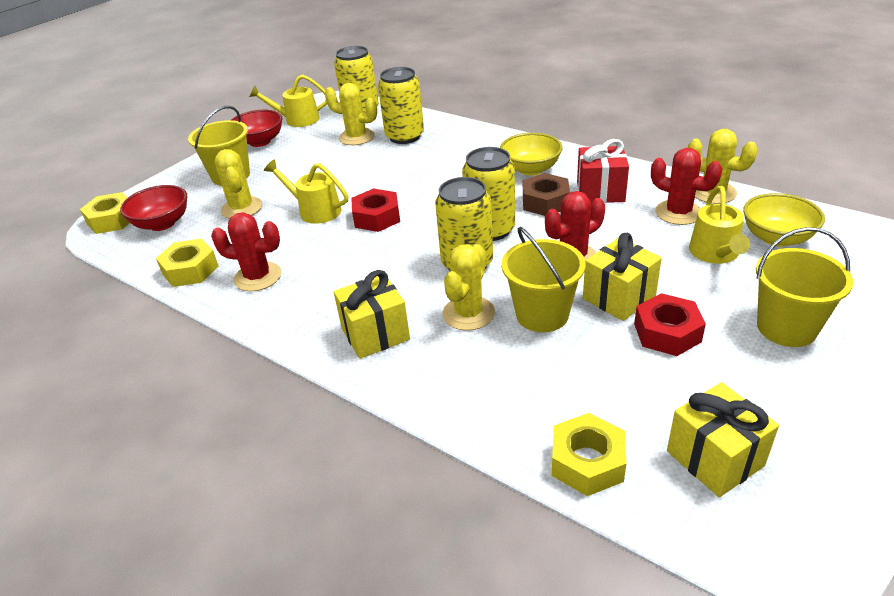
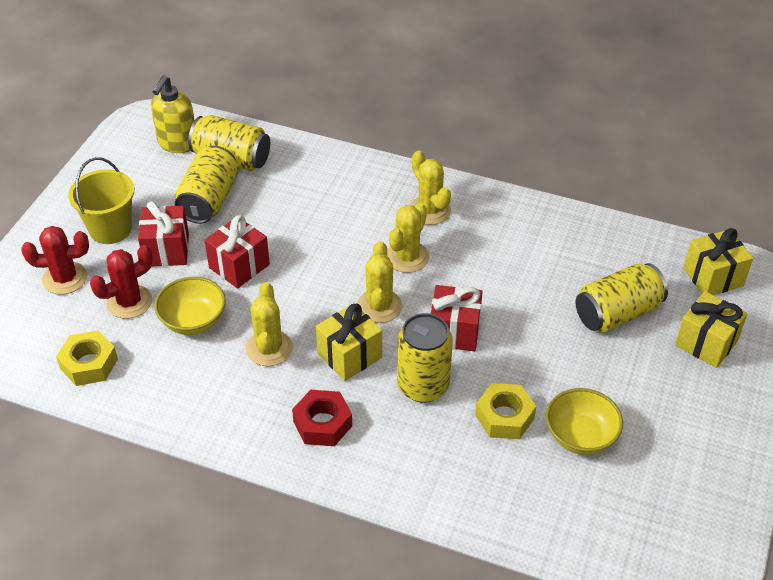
brown nut: 1 -> 0
red bowl: 2 -> 0
red cactus: 3 -> 2
red gift: 1 -> 3
red nut: 2 -> 1
yellow bucket: 3 -> 1
yellow nut: 3 -> 2
yellow soap dispenser: 0 -> 1
yellow watering can: 3 -> 0

